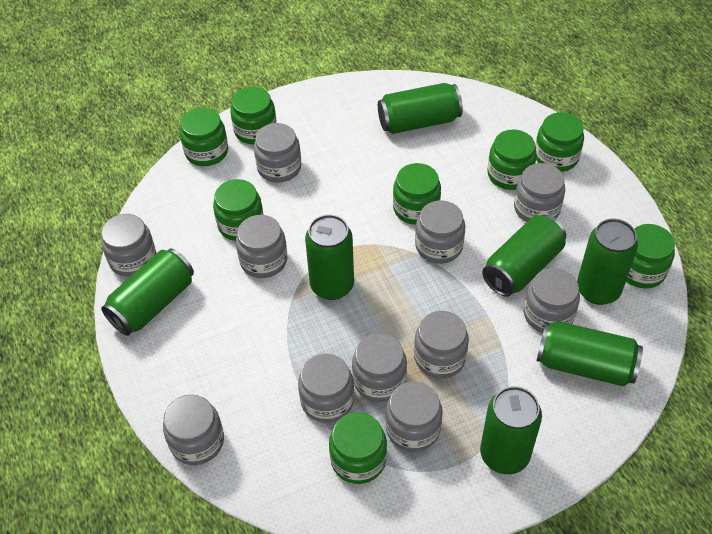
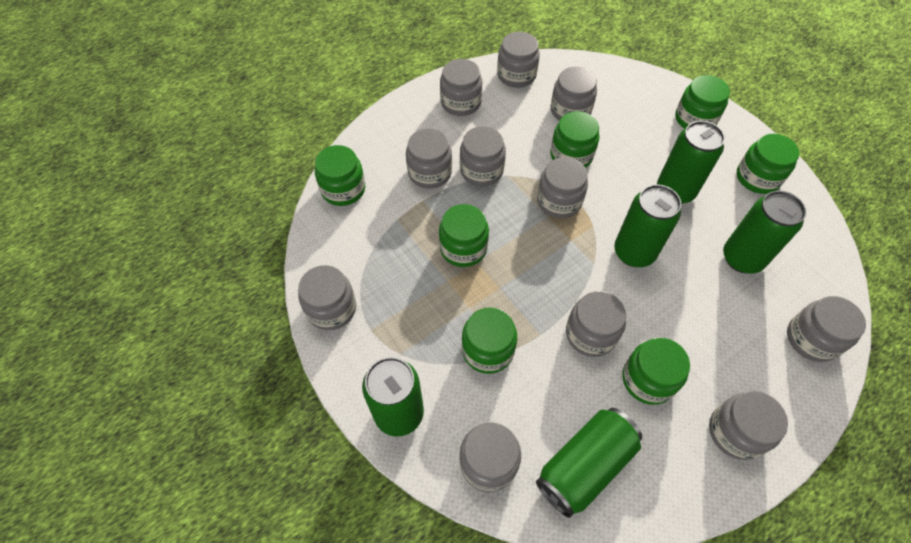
green can: 7 -> 5
green jar: 8 -> 7

